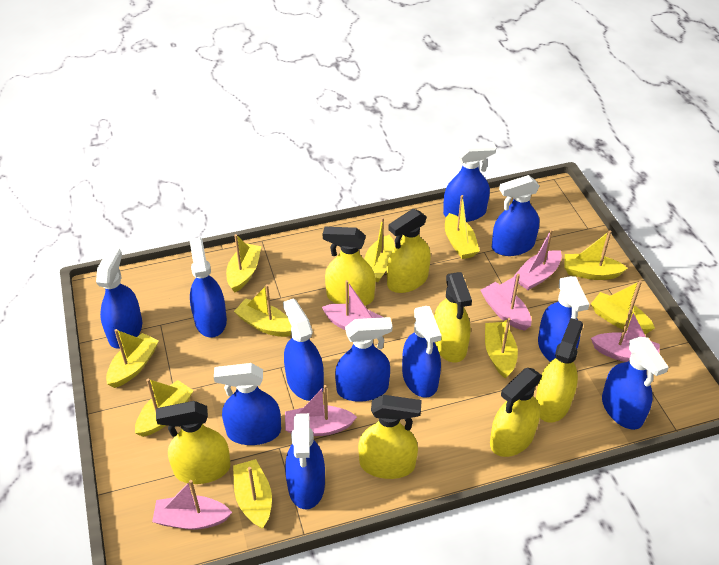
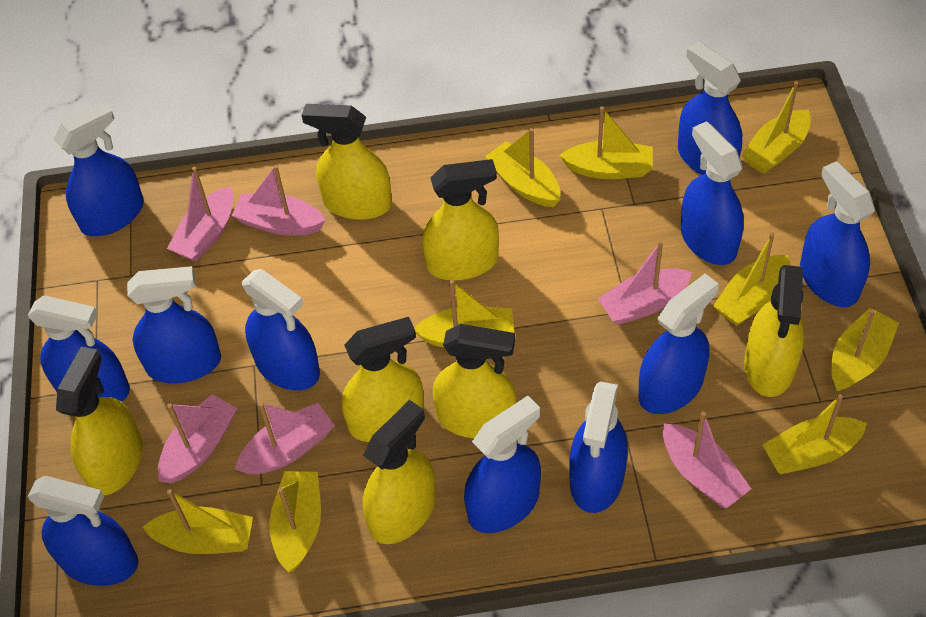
yellow boat: 10 -> 9

